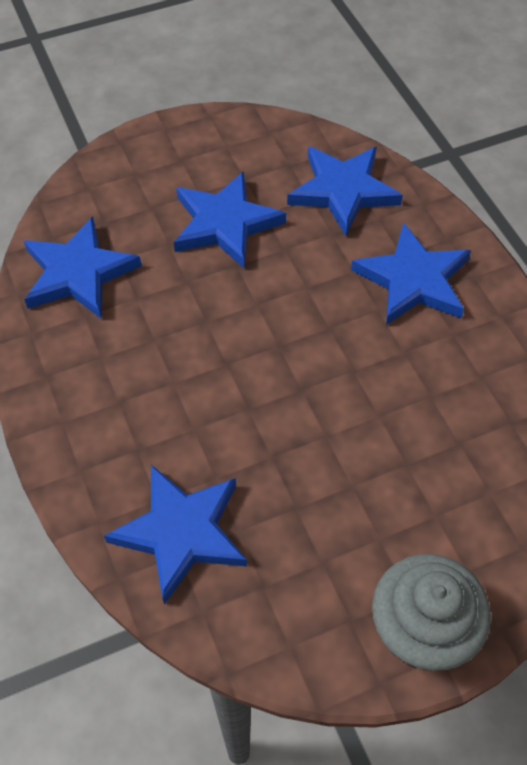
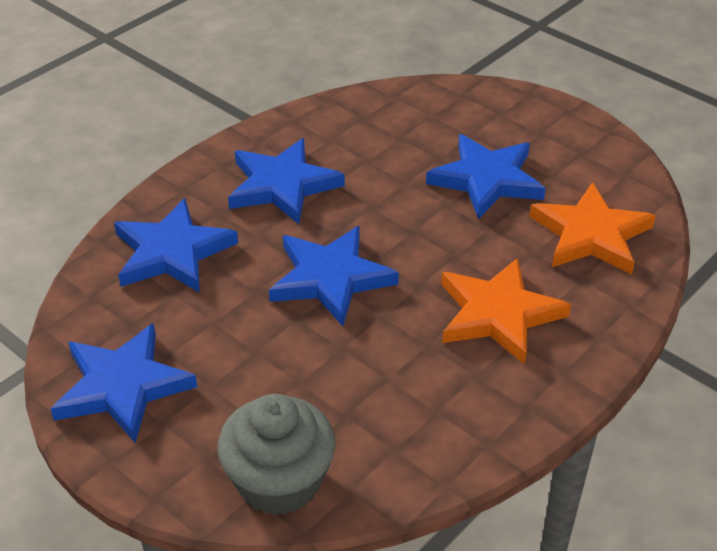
orange star: 0 -> 2

